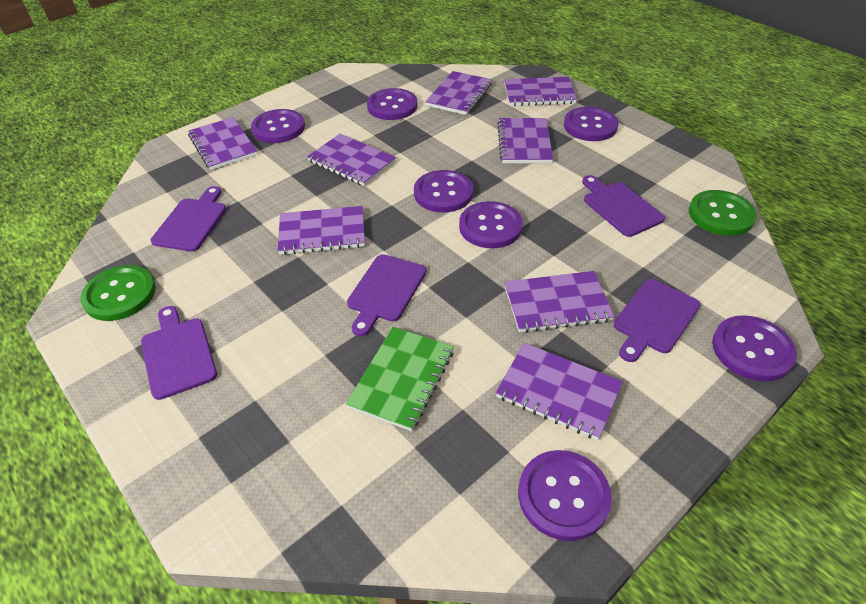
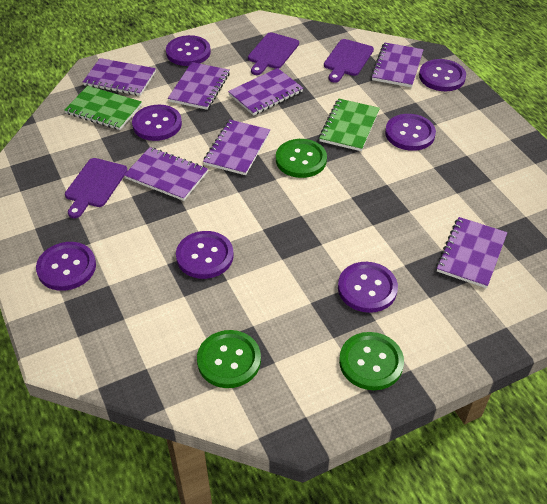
green button: 2 -> 3
green notebook: 1 -> 2
purple cutting board: 5 -> 3
purple notebook: 8 -> 7

